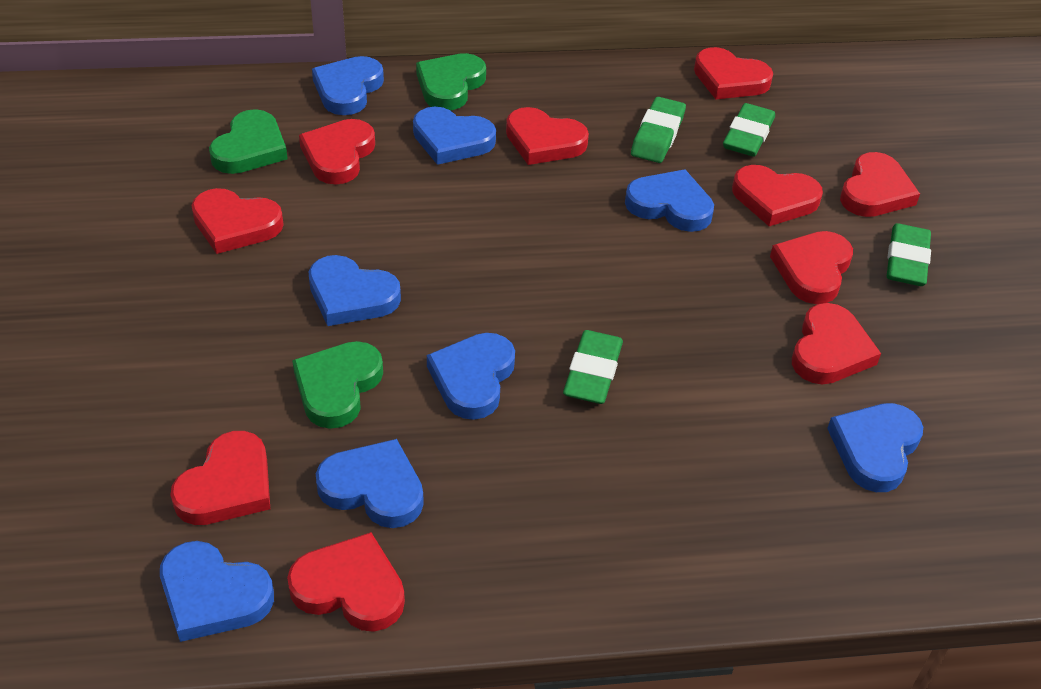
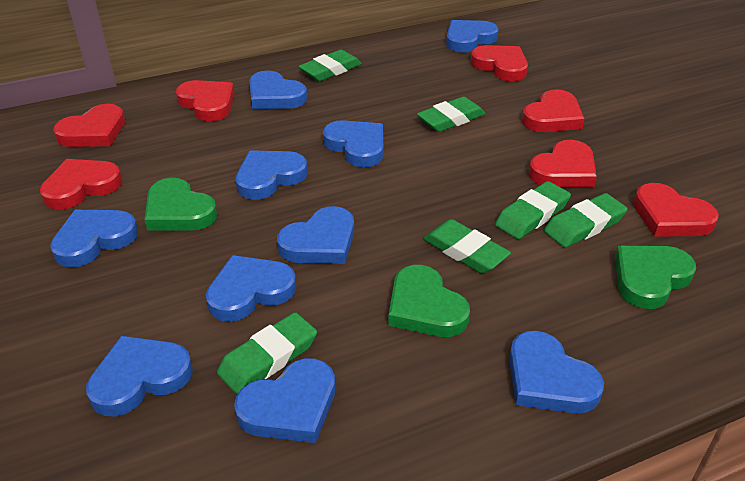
blue heart: 8 -> 10
green eraser: 4 -> 6
red heart: 10 -> 7

